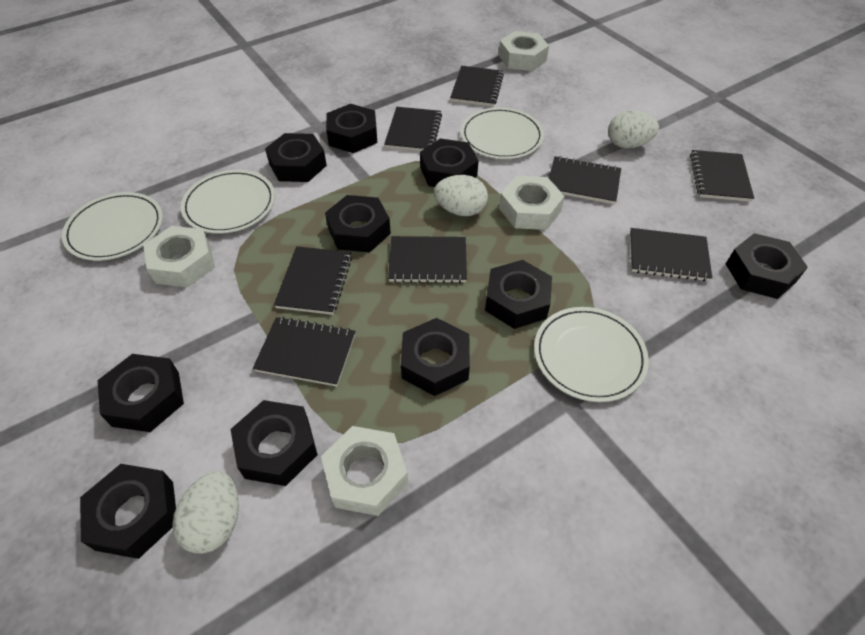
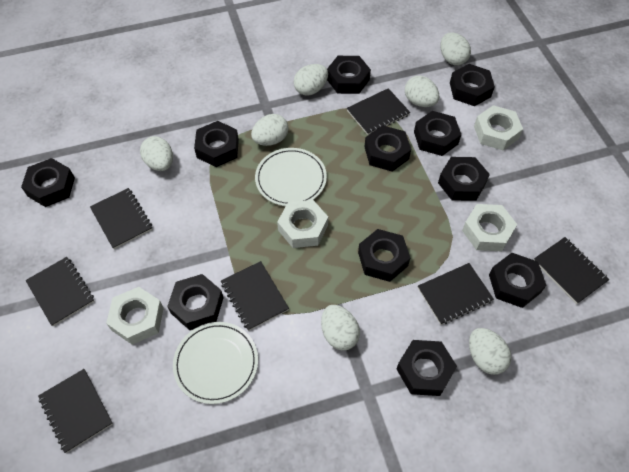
black notebook: 8 -> 7
black nut: 10 -> 11
white egg: 3 -> 7
white plate: 4 -> 2

